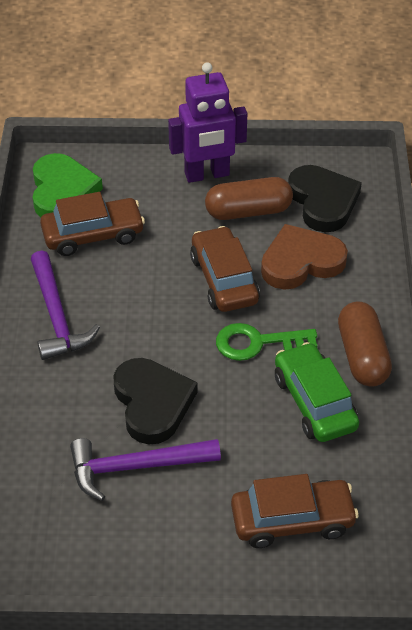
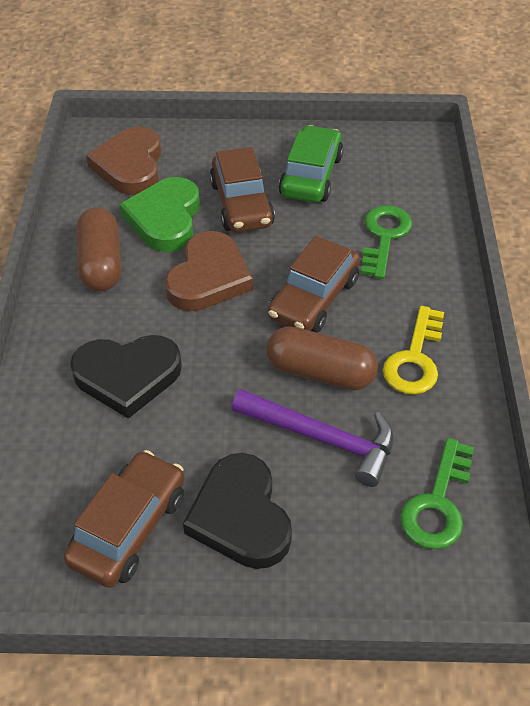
brown heart: 1 -> 2
green key: 1 -> 2
purple hammer: 2 -> 1
purple robot: 1 -> 0
yellow key: 0 -> 1

